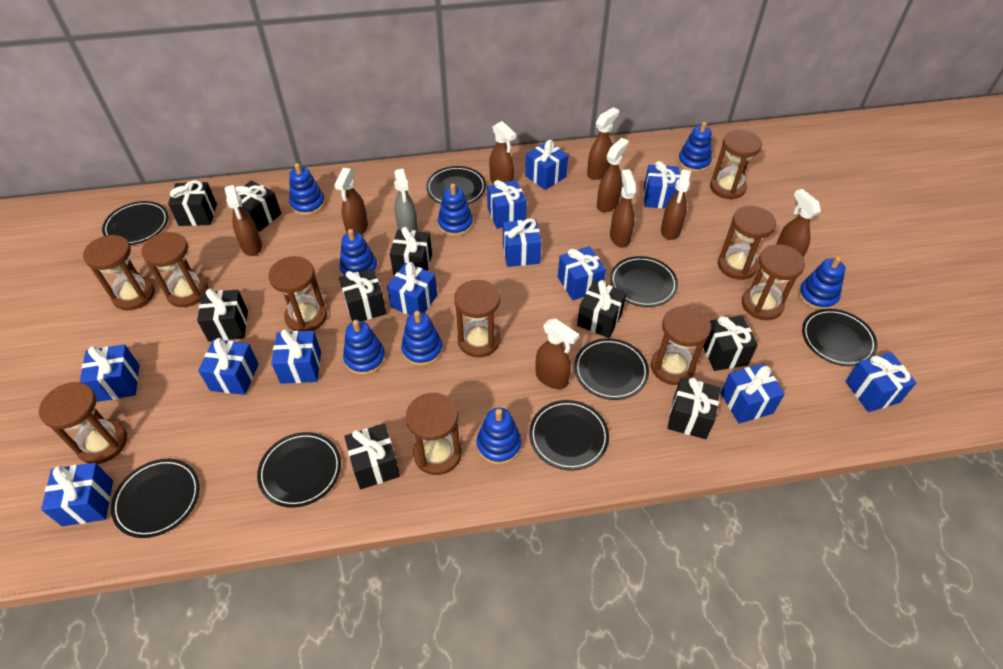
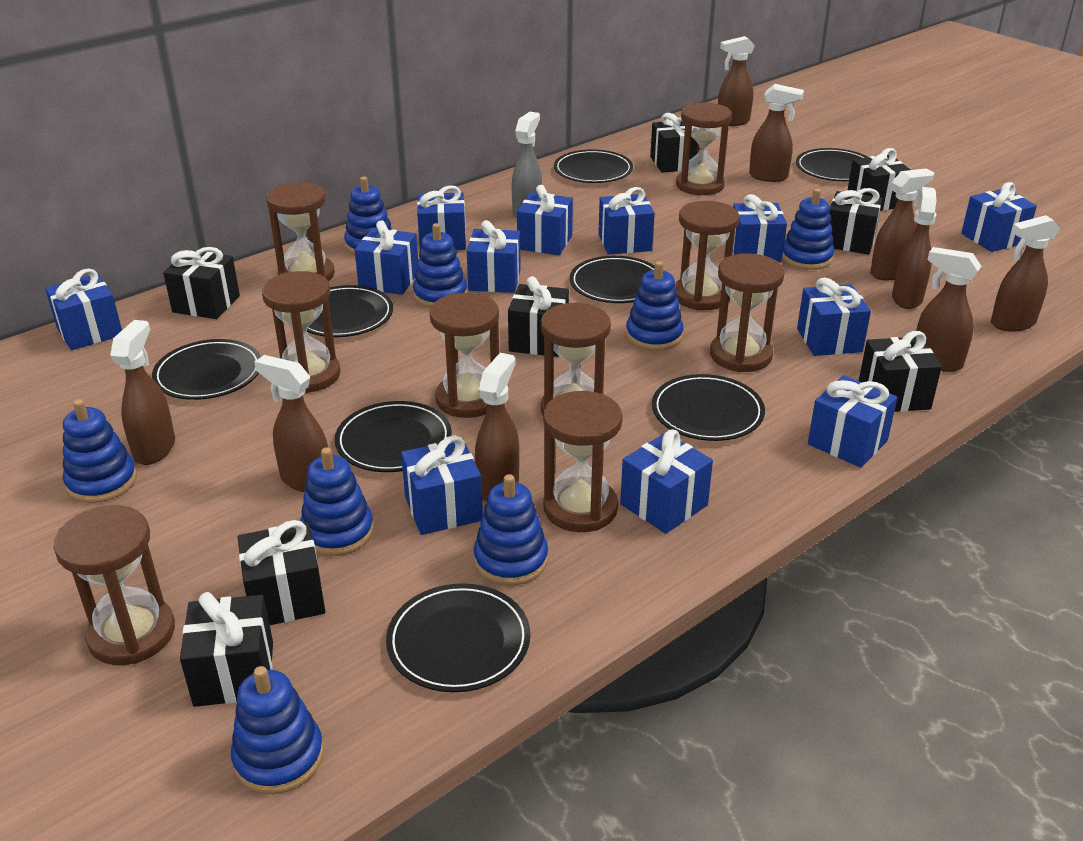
black gift: 9 -> 8
brown hourglass: 10 -> 9

